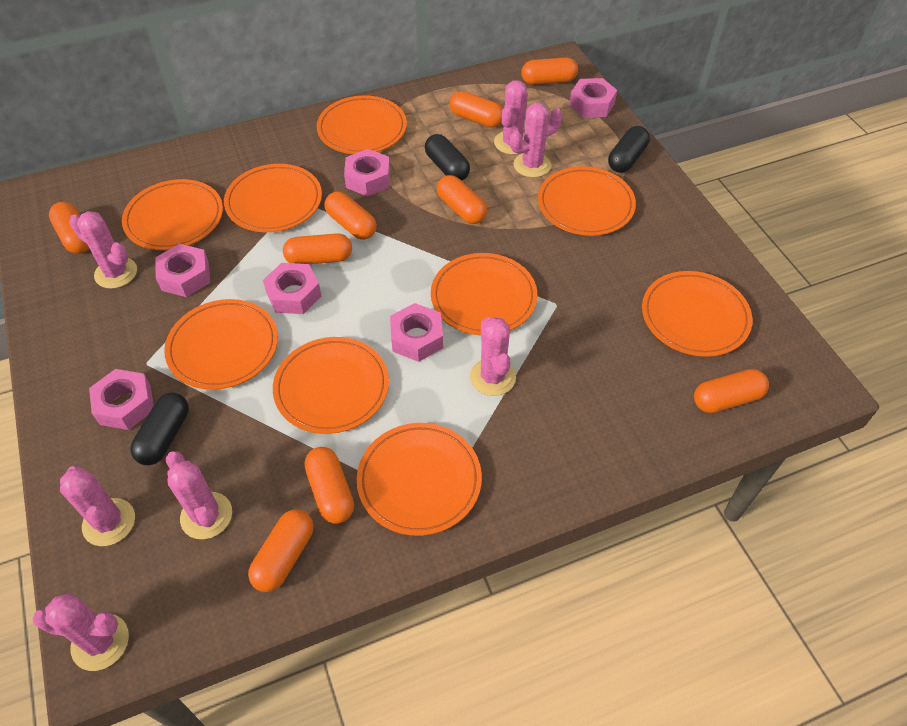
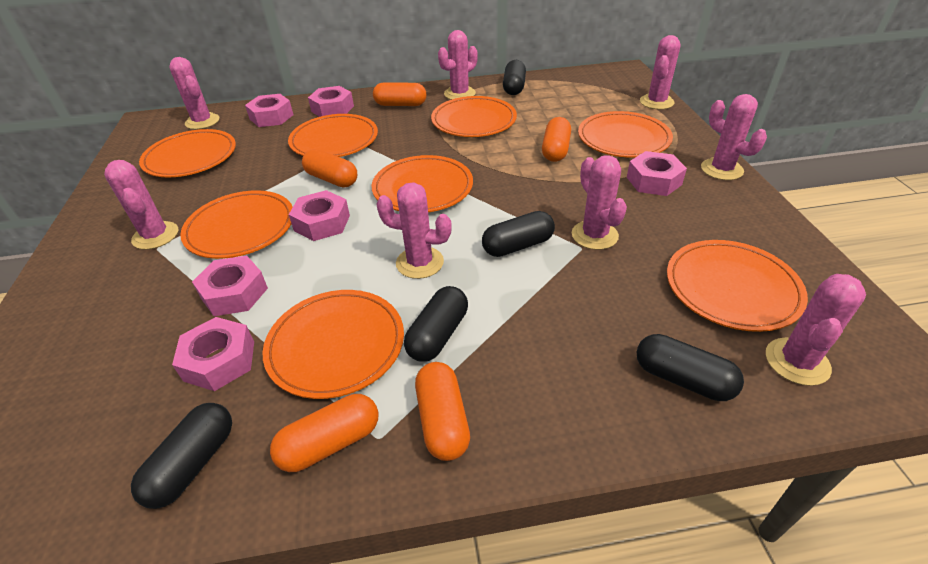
black capsule: 3 -> 5
orange capsule: 9 -> 5
orange plate: 9 -> 8
pink cactus: 7 -> 8

